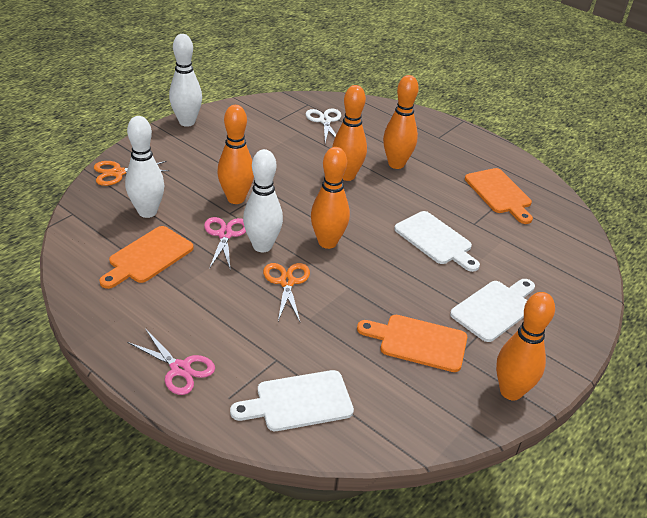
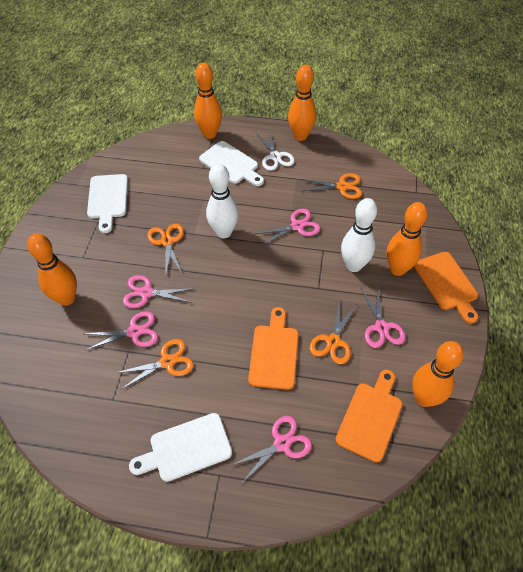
orange scissors: 2 -> 4
pink scissors: 2 -> 5
white bowling pin: 3 -> 2

